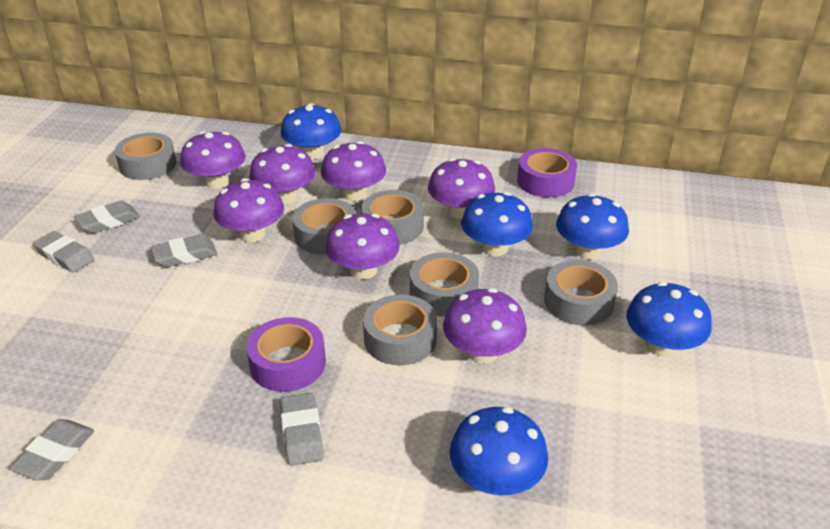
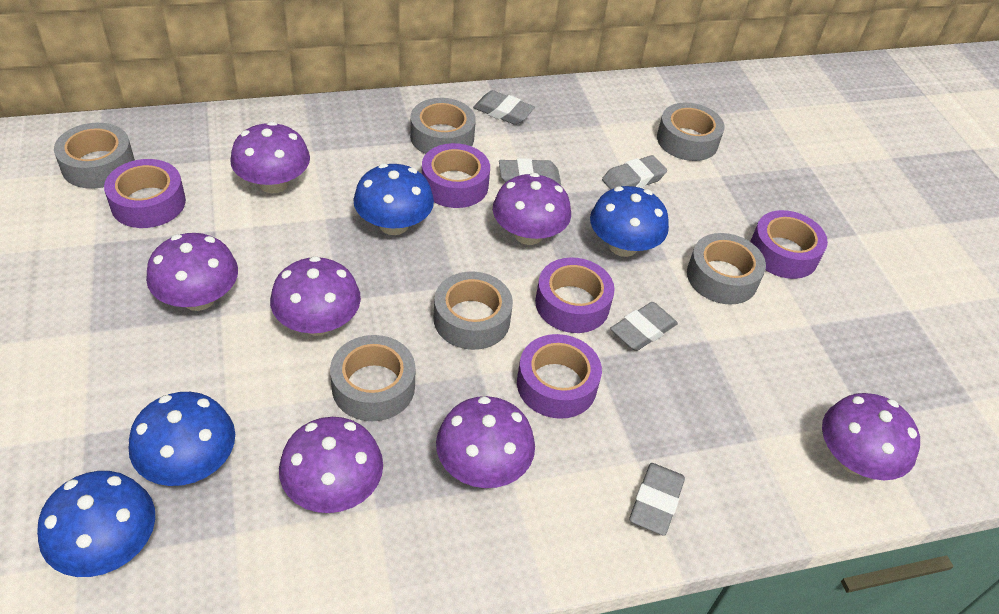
blue mushroom: 5 -> 4
purple tape: 2 -> 5

